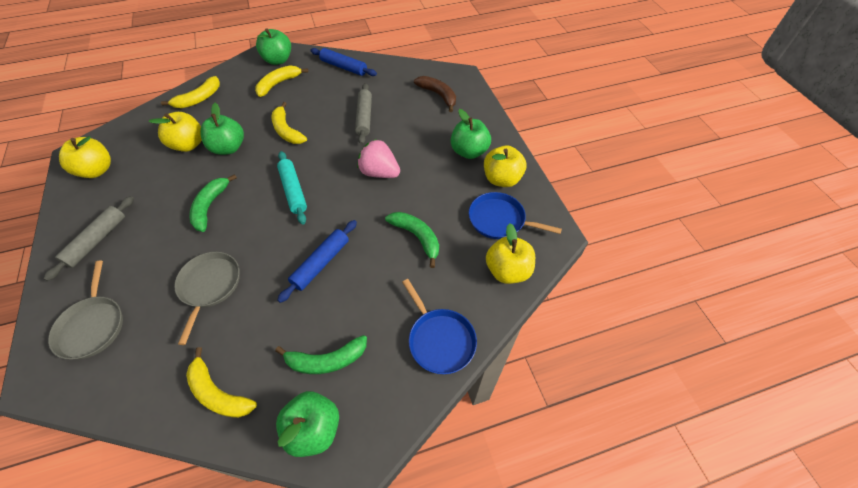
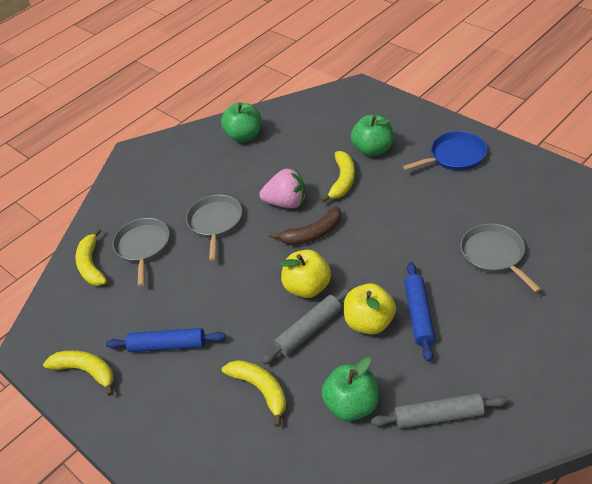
blue pan: 2 -> 1
green apple: 4 -> 3
green banana: 3 -> 0
grey pan: 2 -> 3
turquoise rolling pin: 1 -> 0
yellow apple: 4 -> 2

